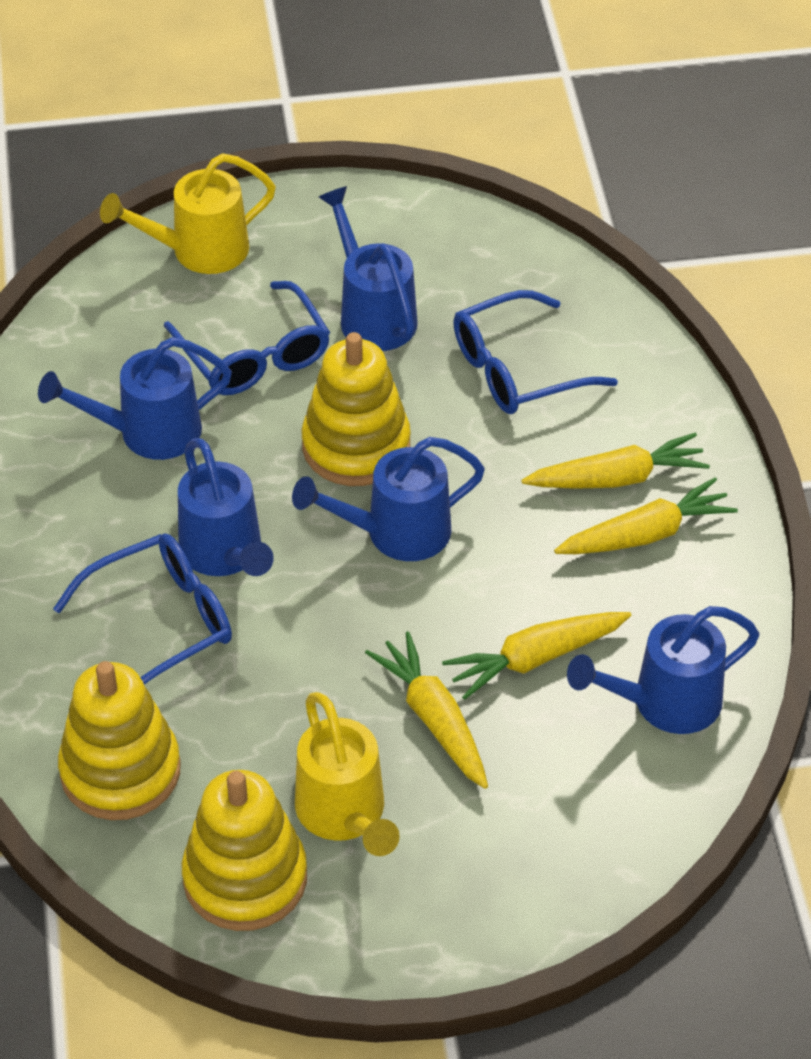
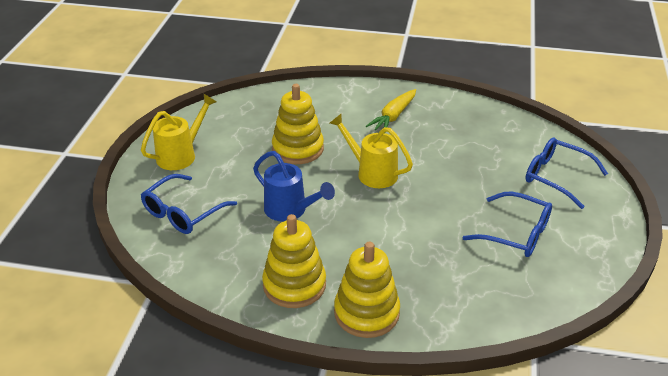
blue watering can: 5 -> 1
yellow carrot: 4 -> 1

